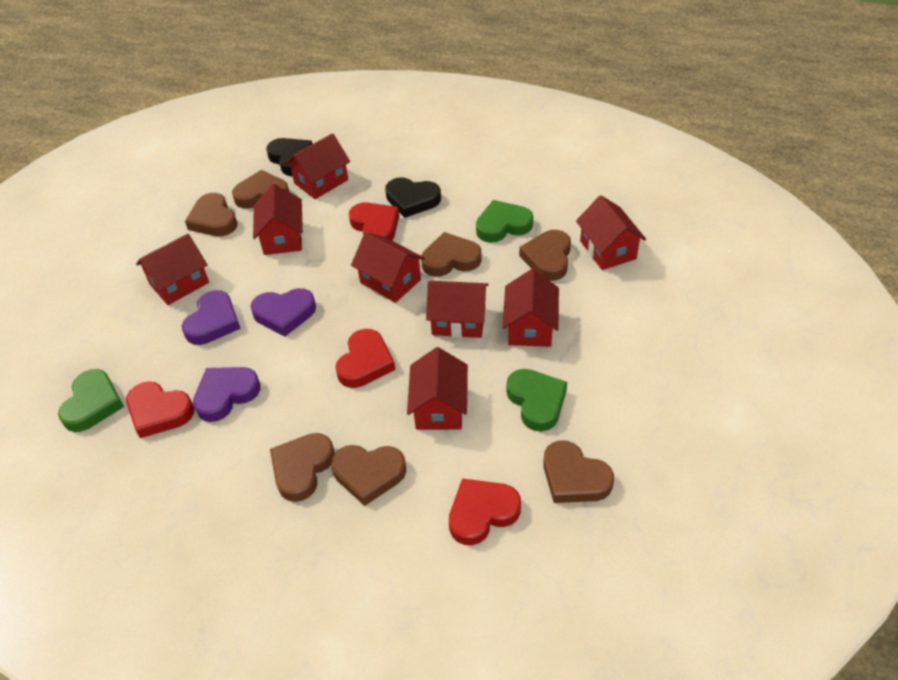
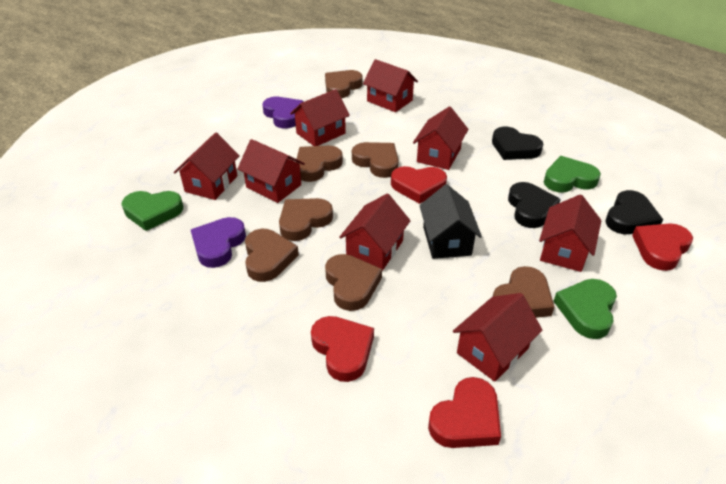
black heart: 2 -> 3
black house: 0 -> 1
purple heart: 3 -> 2

